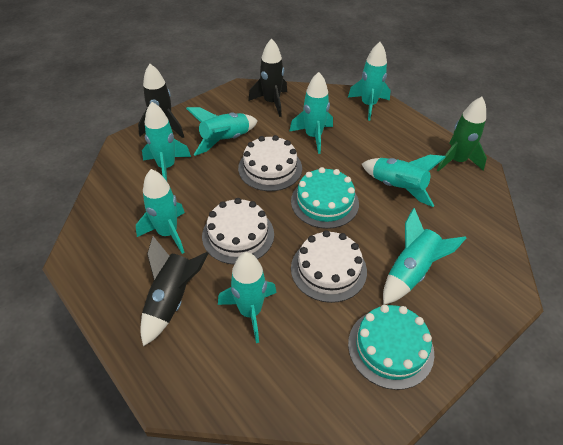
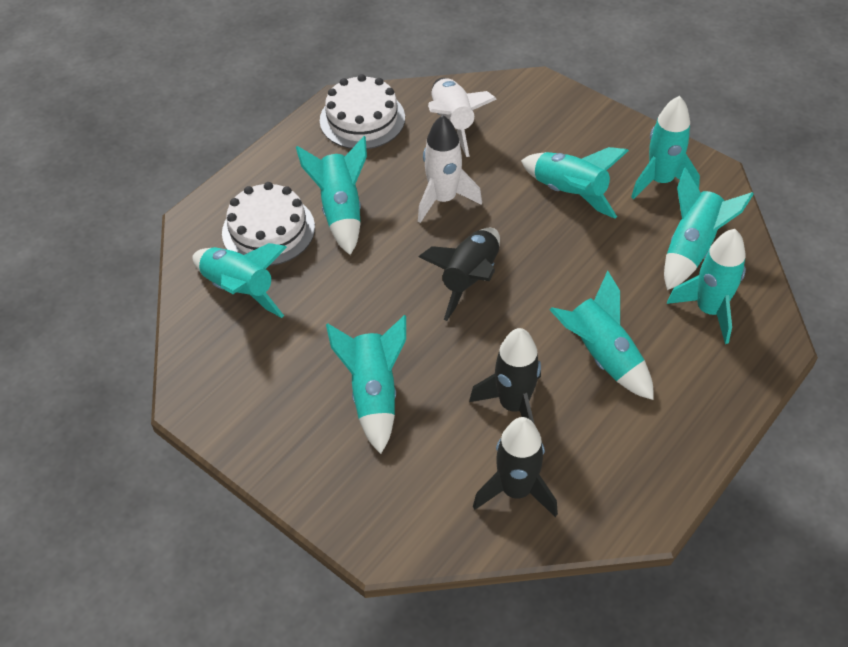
green rocket: 1 -> 0
turquoise cake: 2 -> 0
white cake: 3 -> 2
white rocket: 0 -> 2

